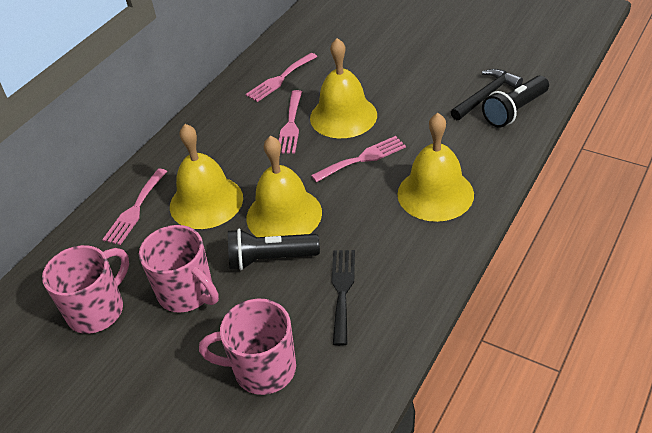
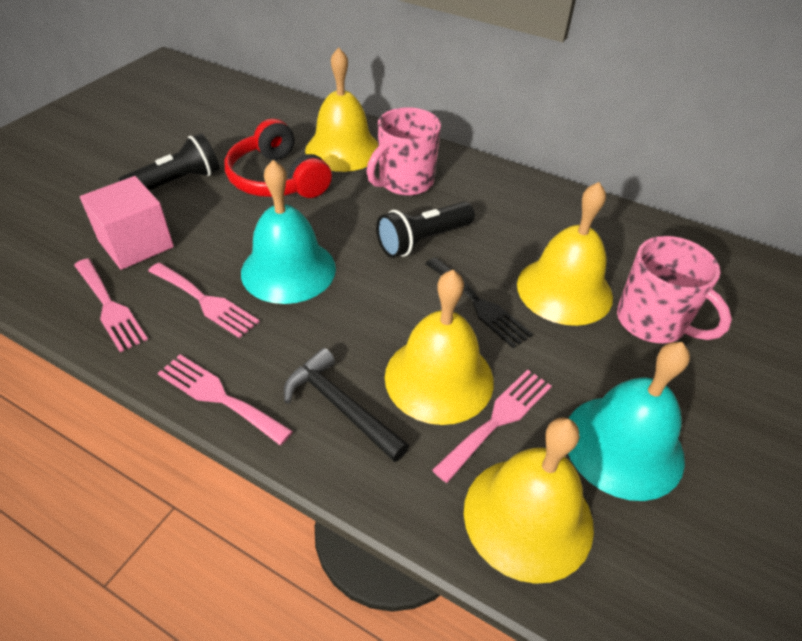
pink cube: 0 -> 1
pink mug: 3 -> 2
red headphones: 0 -> 1
turquoise bell: 0 -> 2

